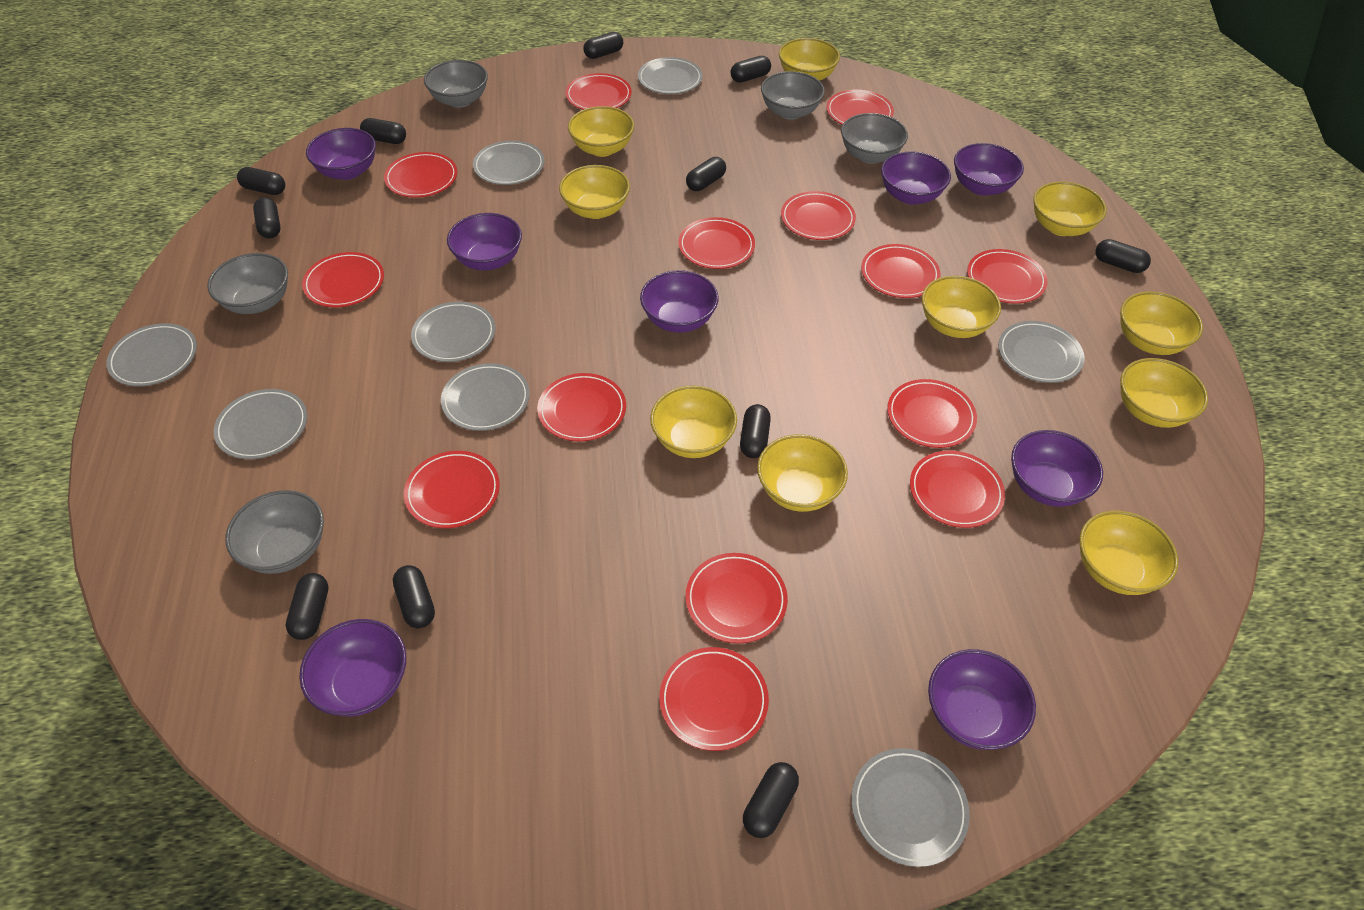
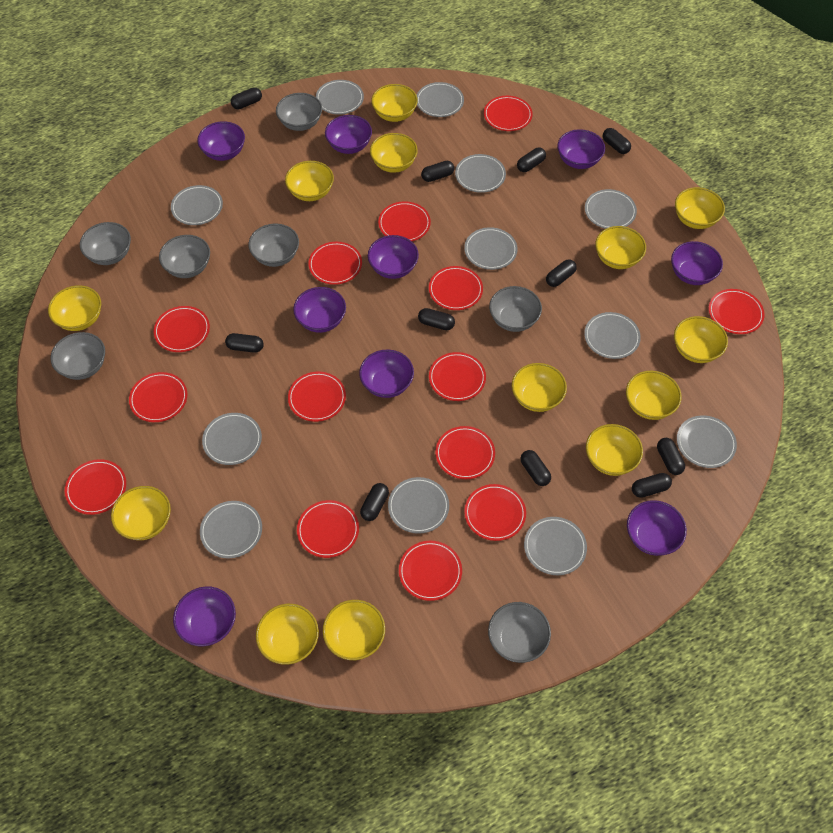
grey bowl: 5 -> 7
grey plate: 8 -> 12
purple bowl: 8 -> 9
yellow bowl: 10 -> 13

